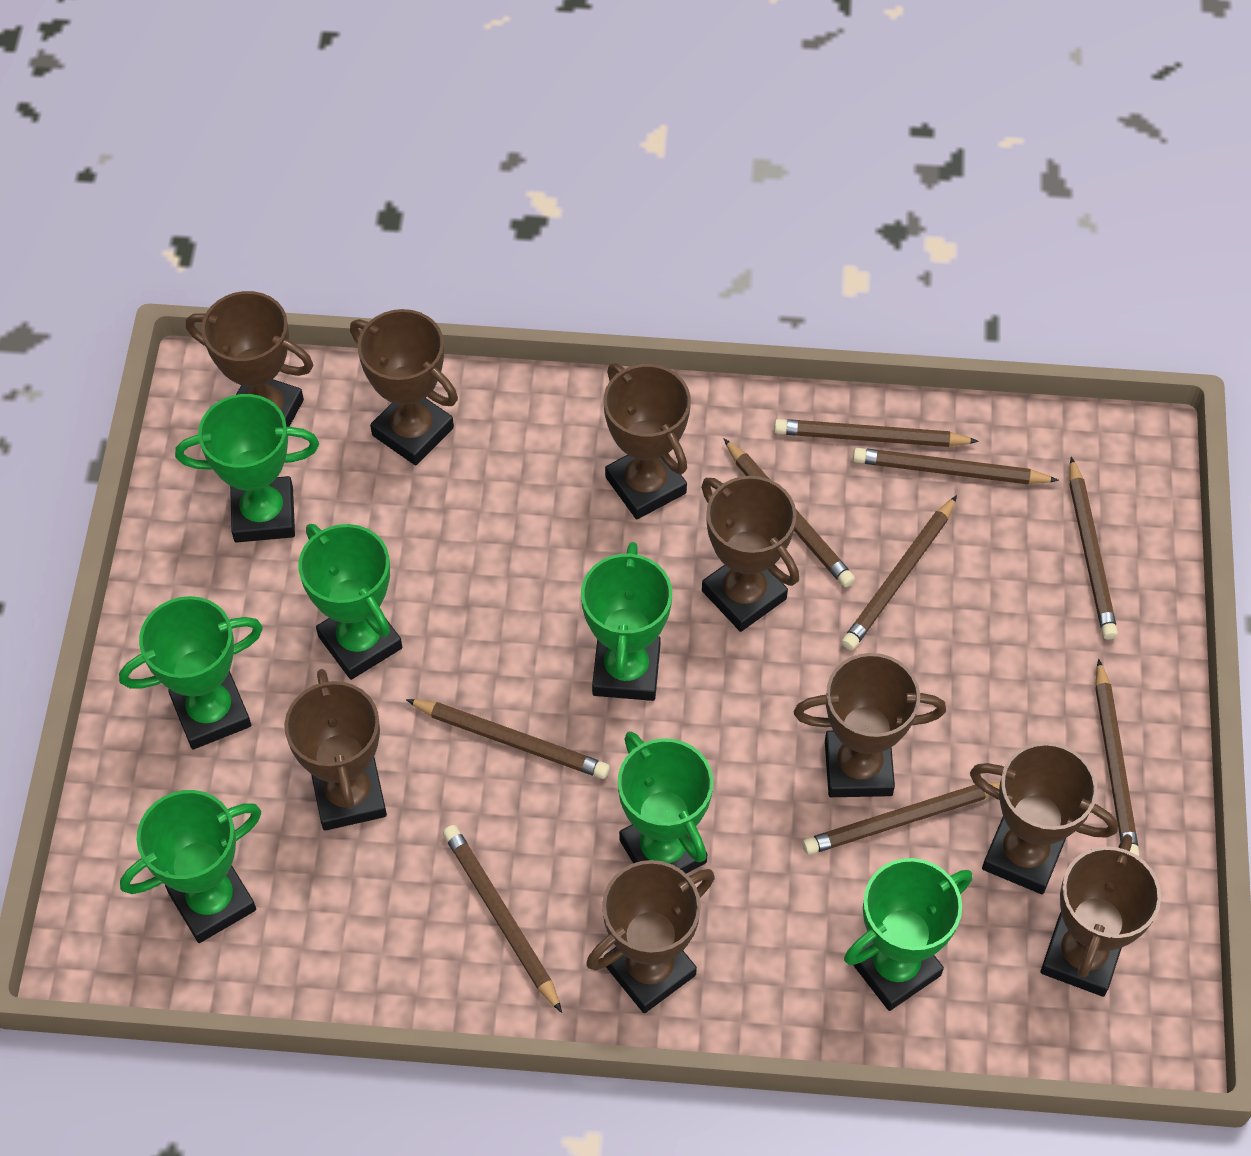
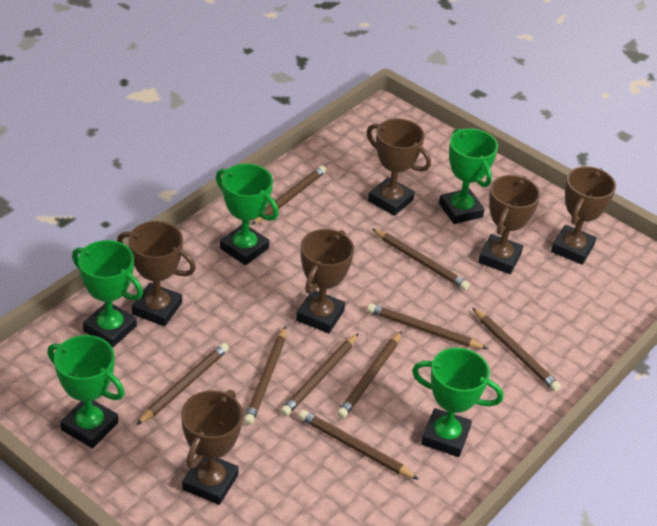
brown trophy: 9 -> 6
green trophy: 7 -> 5

